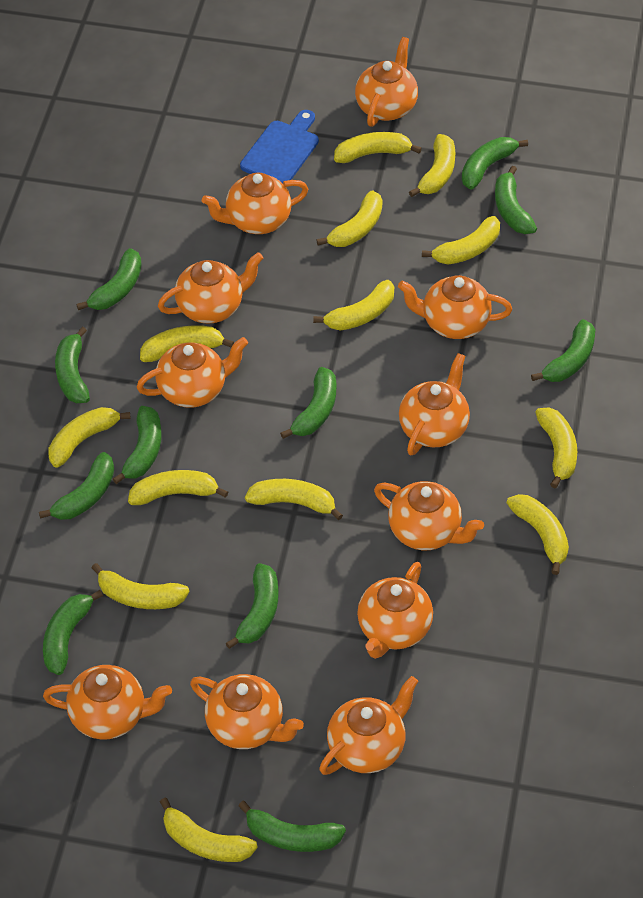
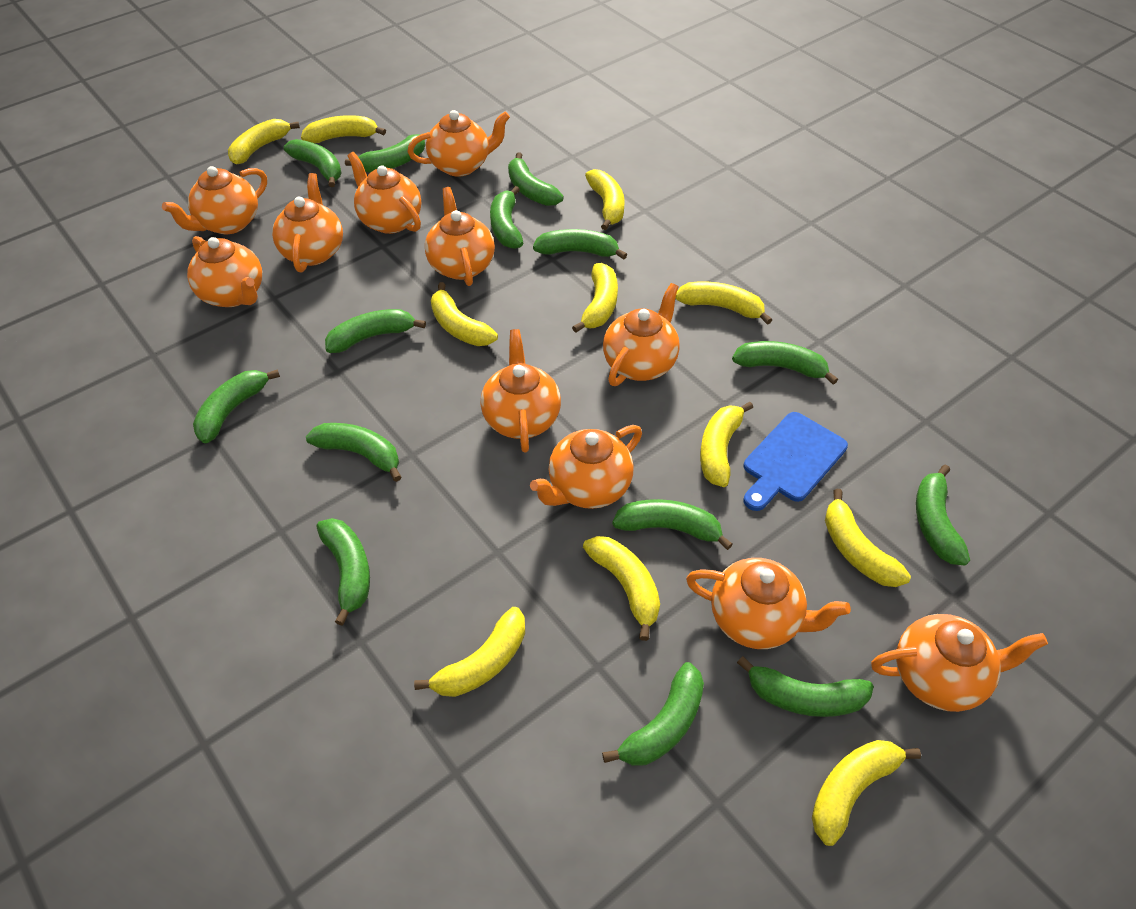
green banana: 11 -> 14
yellow banana: 13 -> 11

